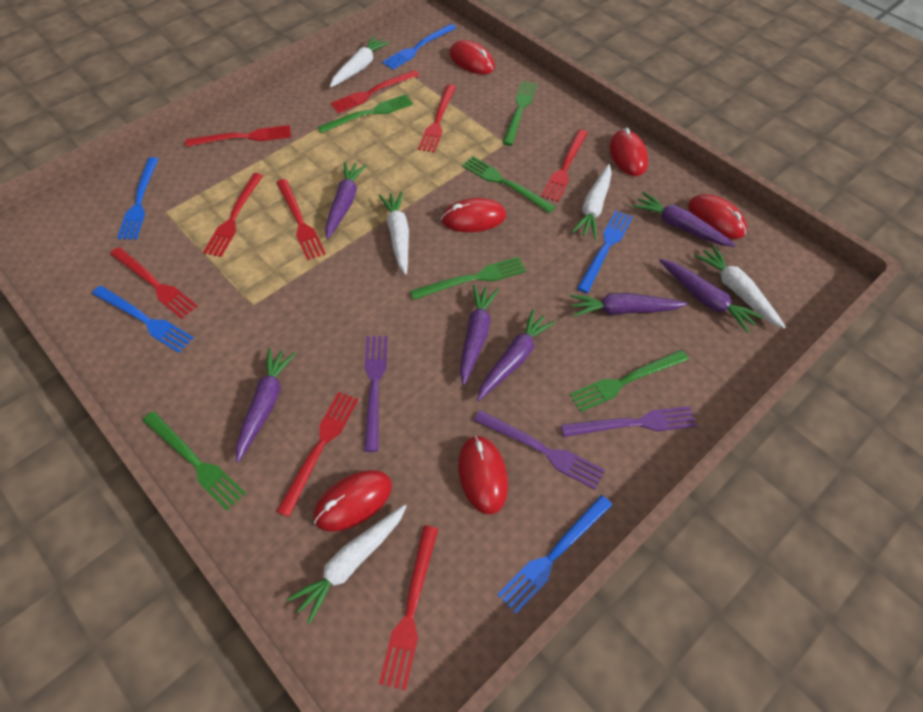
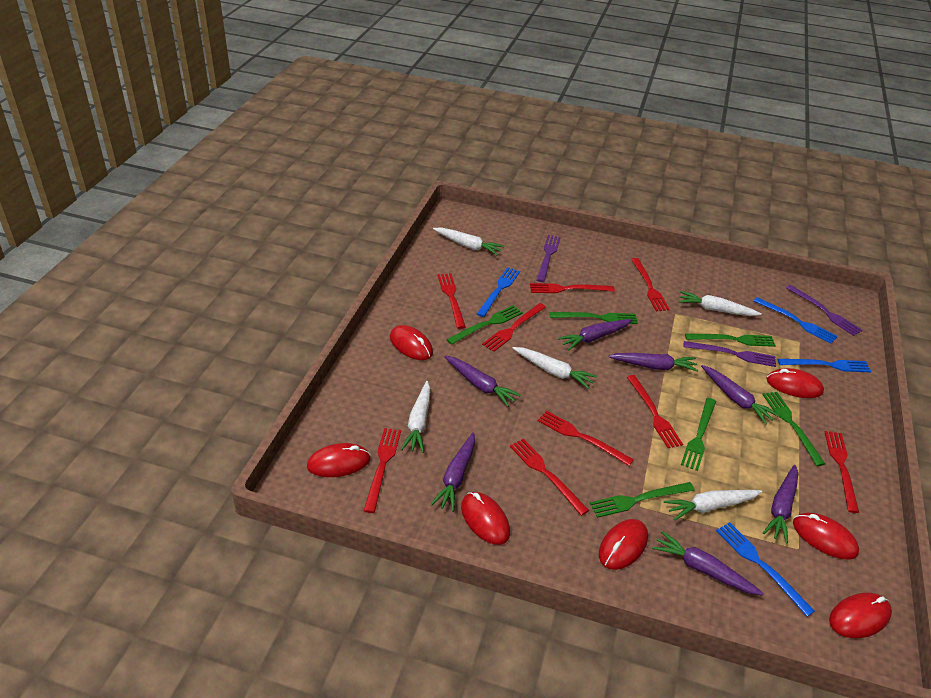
blue fork: 5 -> 4
red mouse: 6 -> 7

